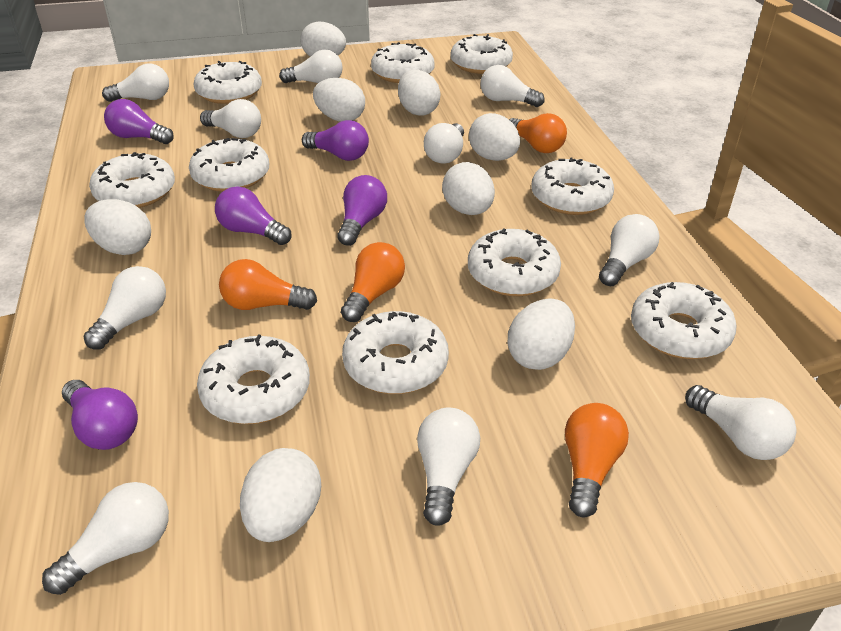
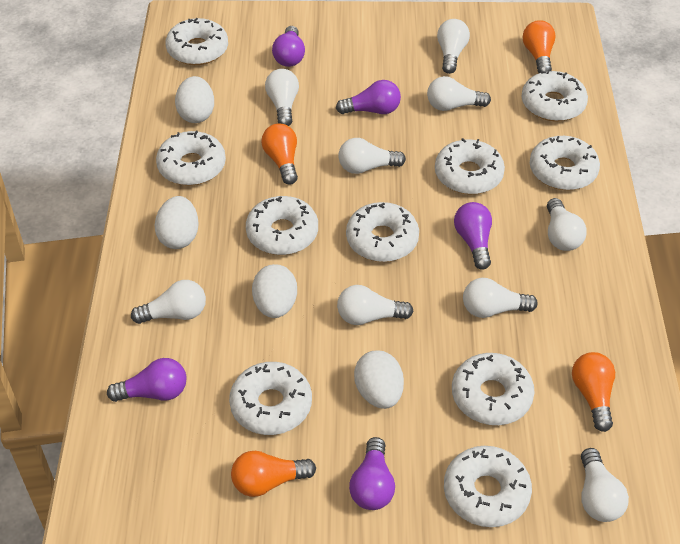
white egg: 8 -> 4
white light bulb: 10 -> 9

